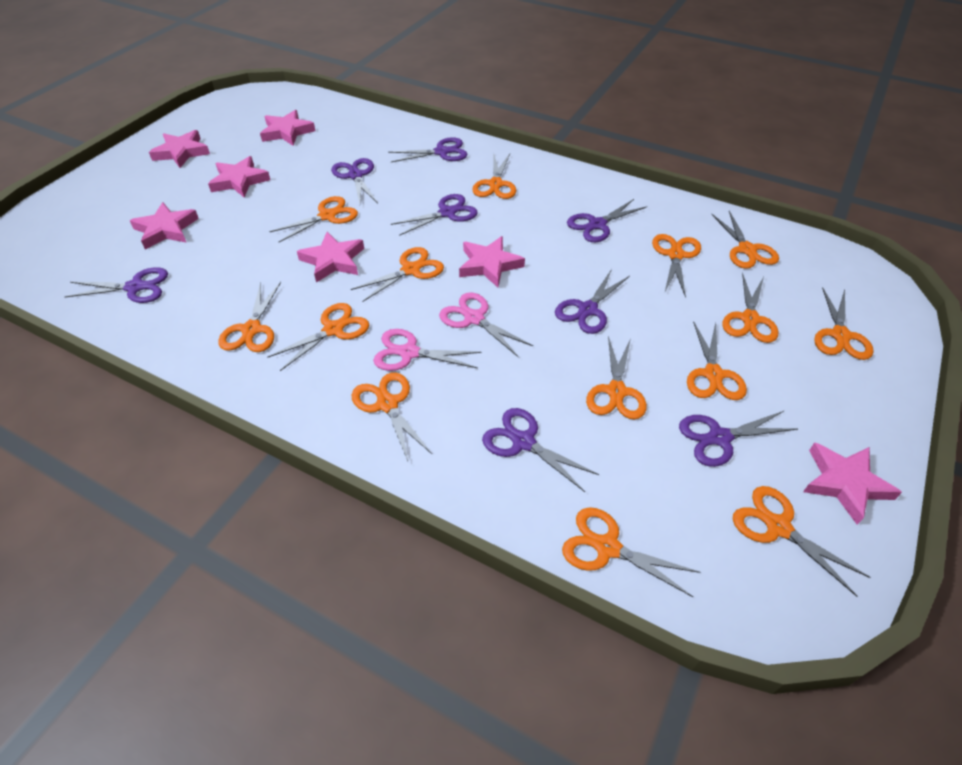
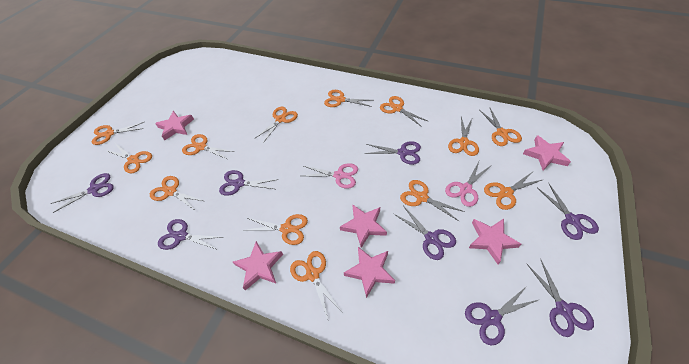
orange scissors: 14 -> 13
pink star: 7 -> 6

